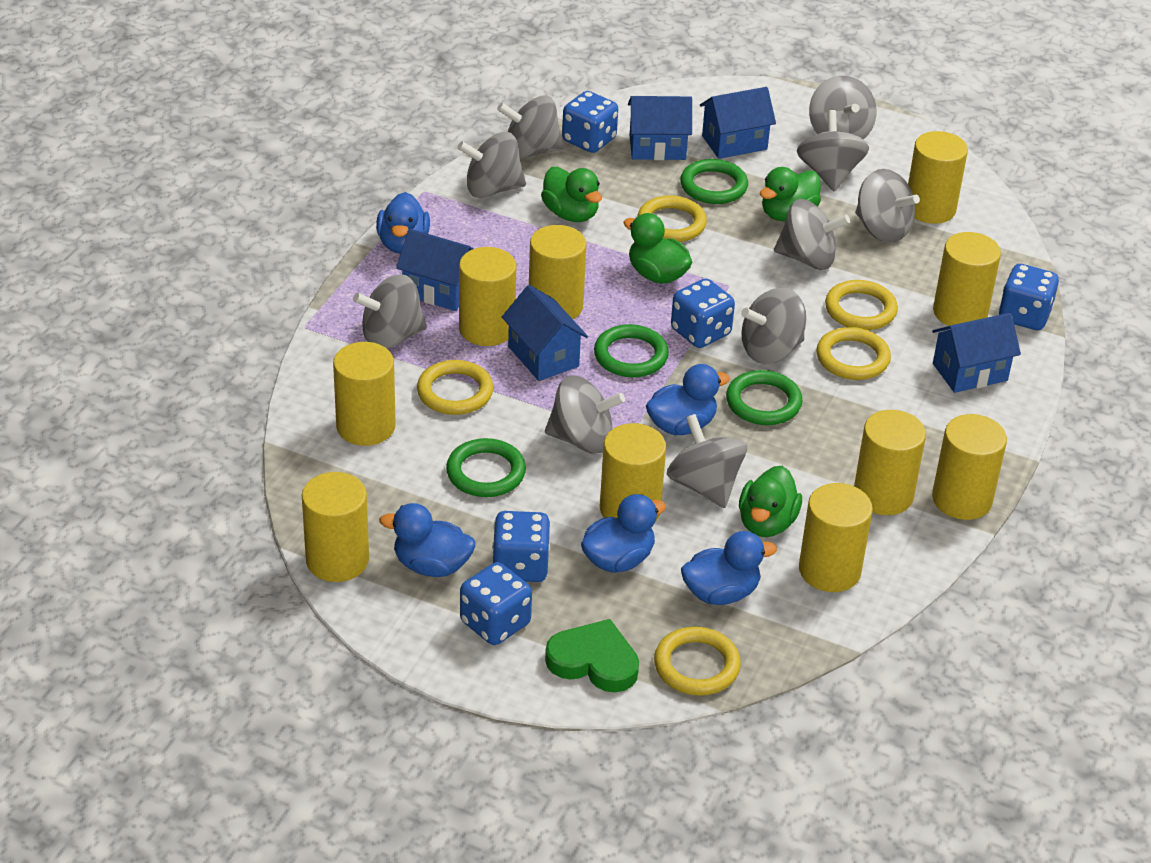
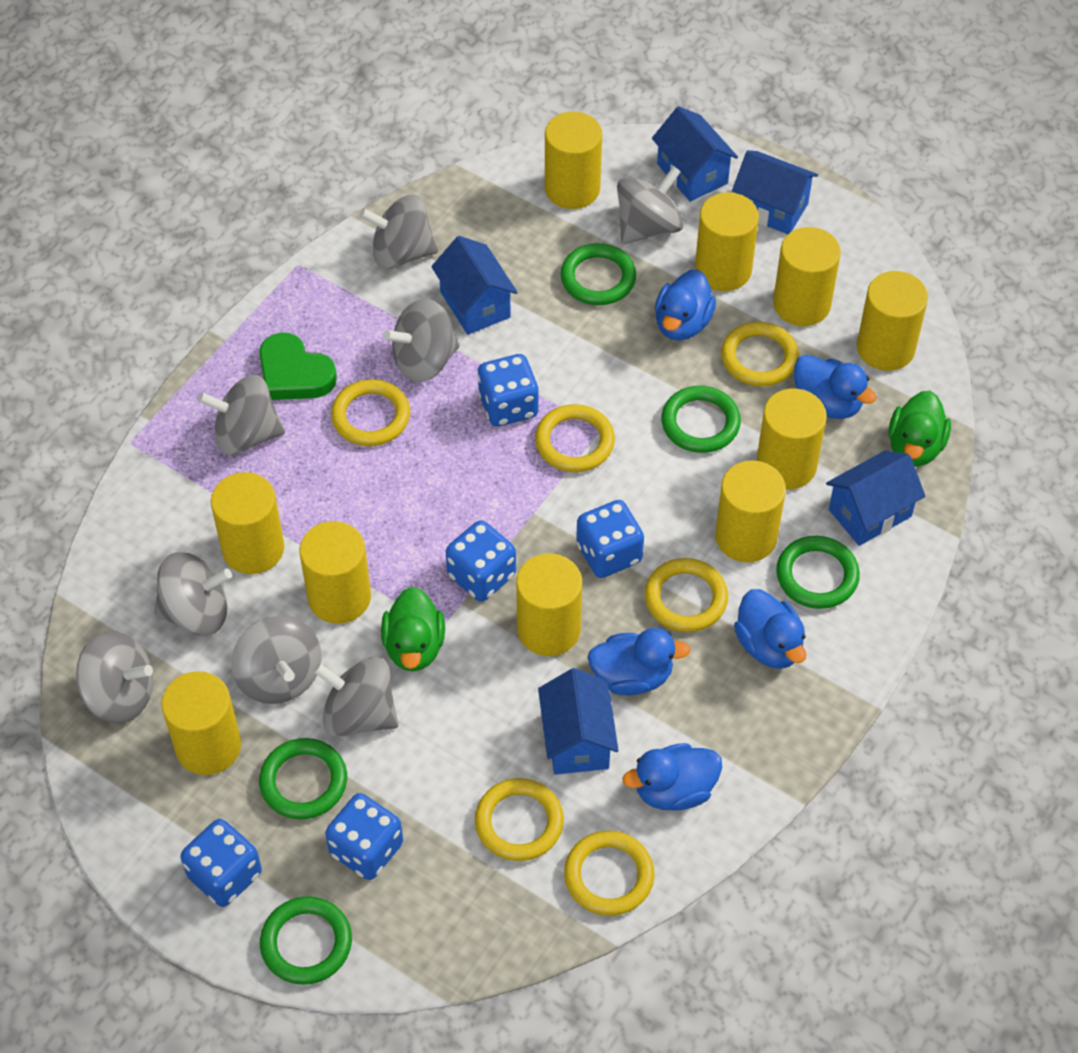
green duck: 4 -> 2
green ring: 4 -> 5
grey spinning top: 10 -> 8
yellow ring: 5 -> 6

